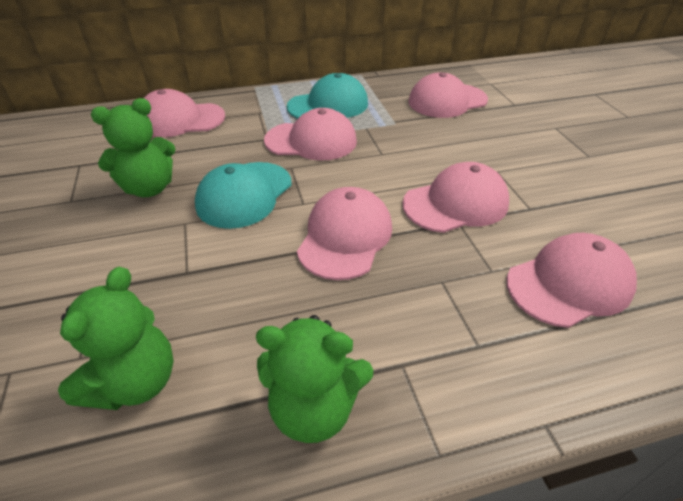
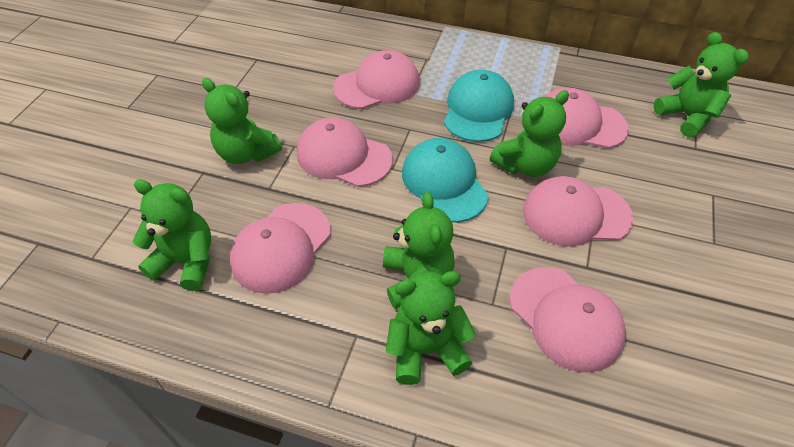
green teddy bear: 3 -> 6

